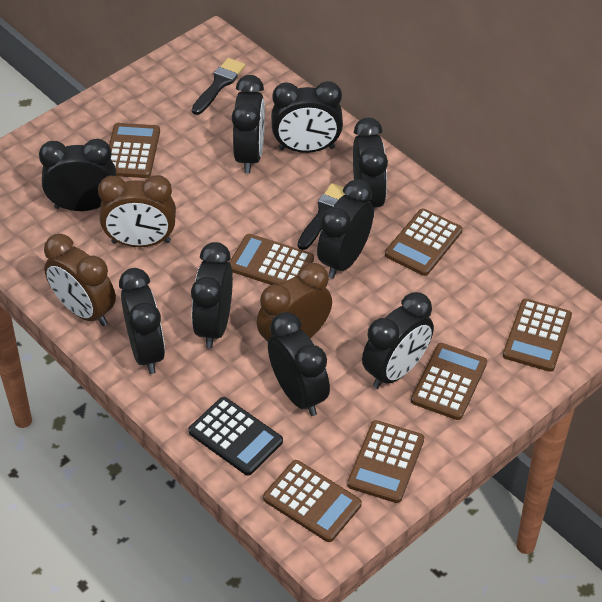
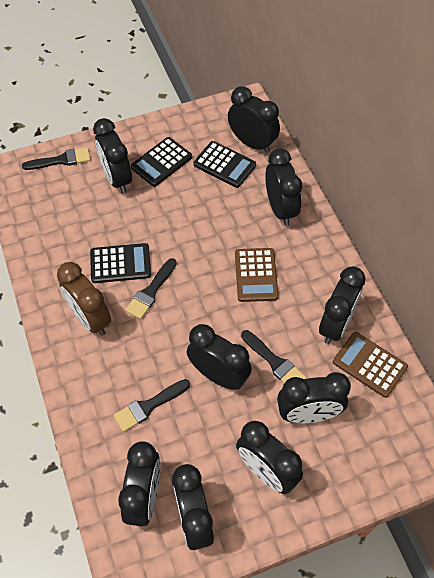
black brush: 2 -> 4
black calculator: 1 -> 3
brown calculator: 7 -> 2
brown clock: 3 -> 1

